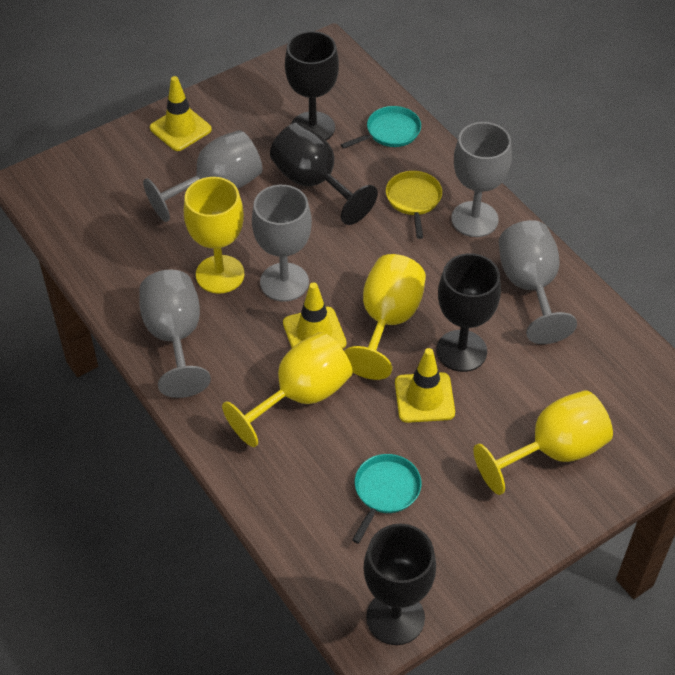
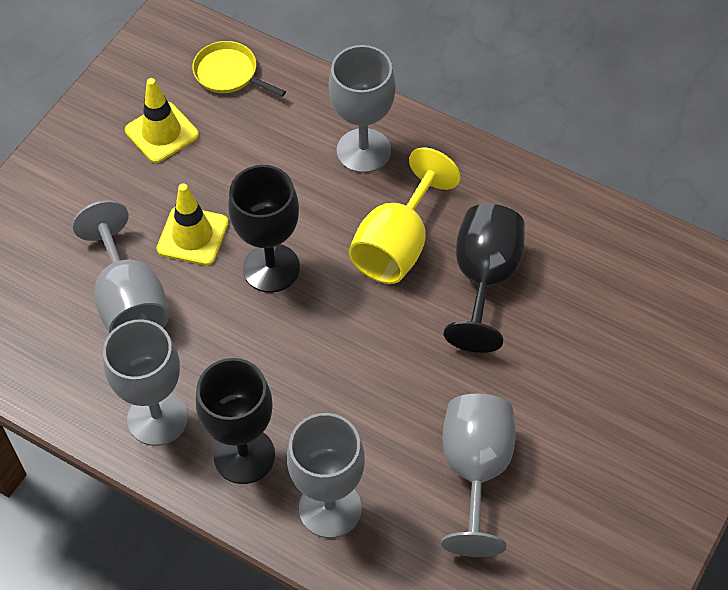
black goblet: 4 -> 3
turquoise pan: 2 -> 0
yellow goblet: 4 -> 1
yellow traffic cone: 3 -> 2

